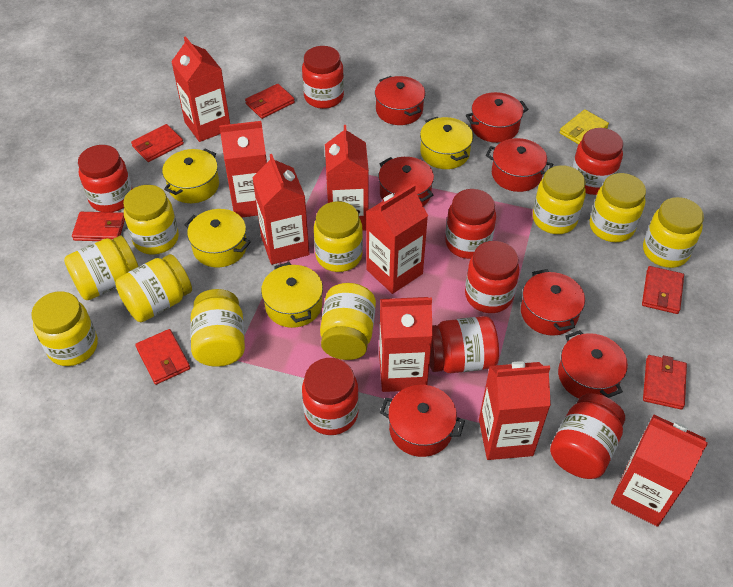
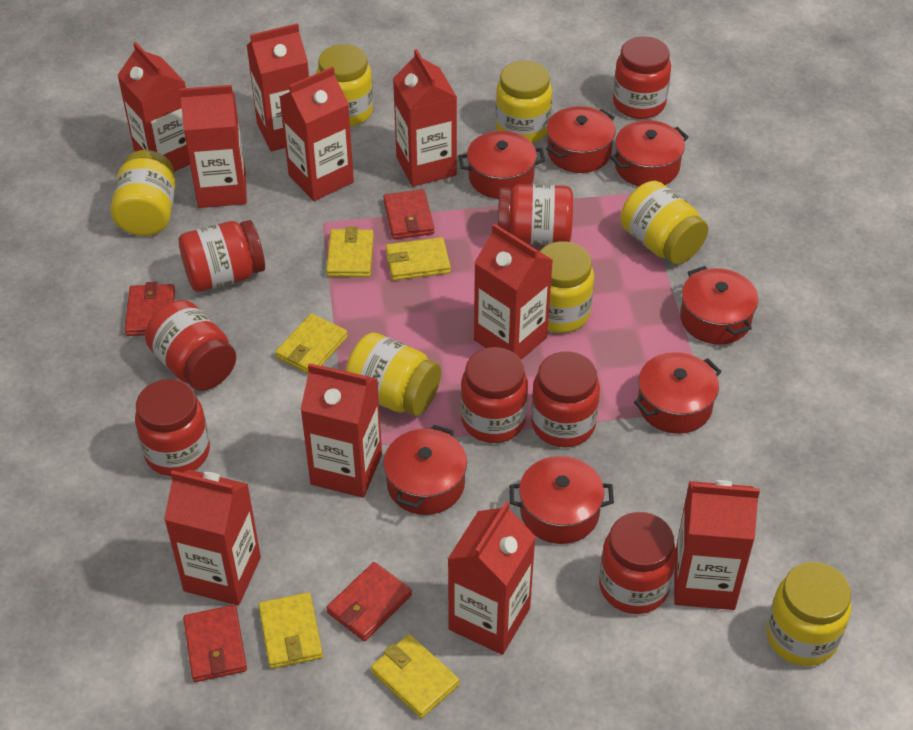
red carton: 8 -> 10
red wallet: 6 -> 4
yellow jar: 10 -> 7
yellow pot: 4 -> 0
yellow wallet: 1 -> 5

